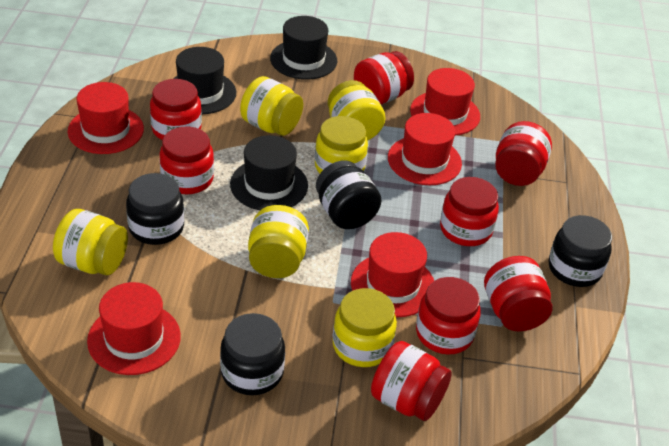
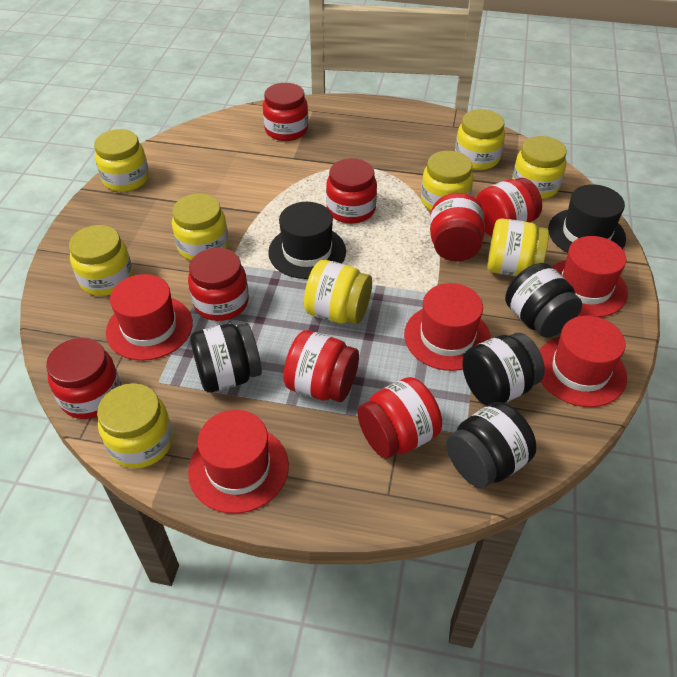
black hat: 3 -> 2
yellow jar: 6 -> 9

